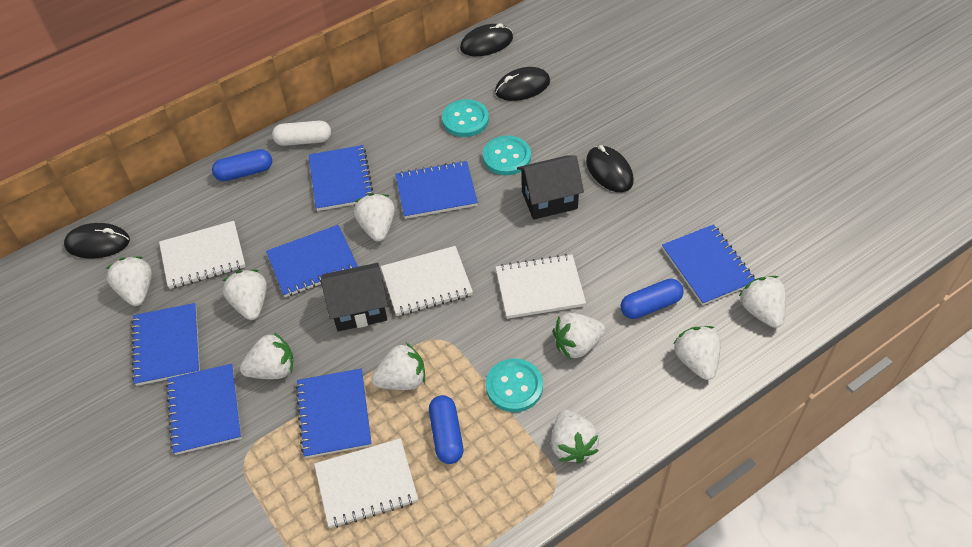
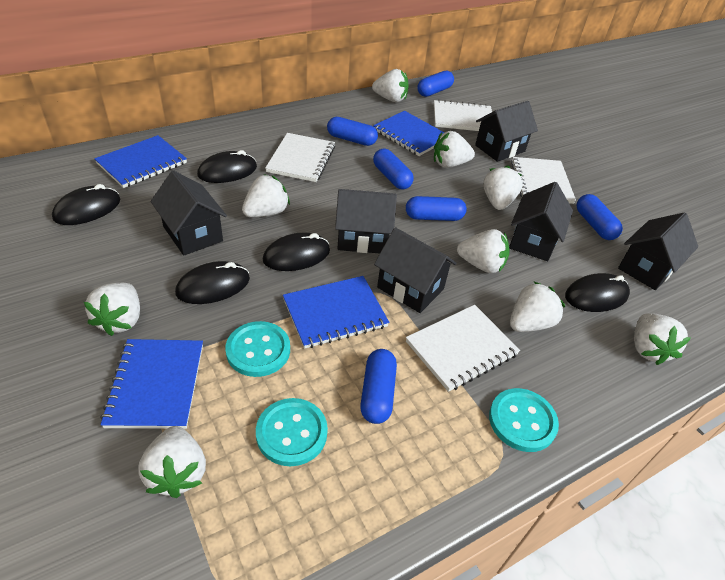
black house: 2 -> 6
black mouse: 4 -> 5
blue capsule: 3 -> 6
blue notebook: 7 -> 4
white capsule: 1 -> 0

